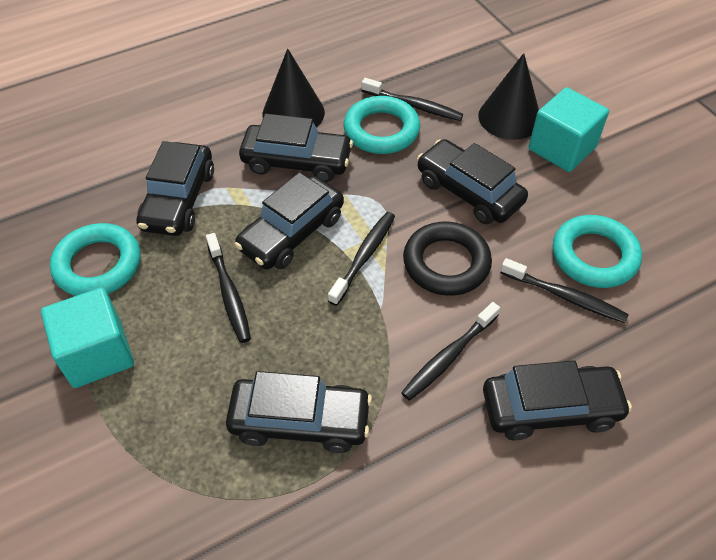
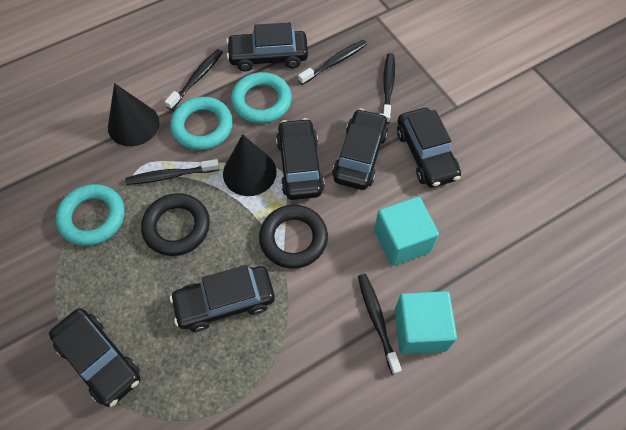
black ring: 1 -> 2

